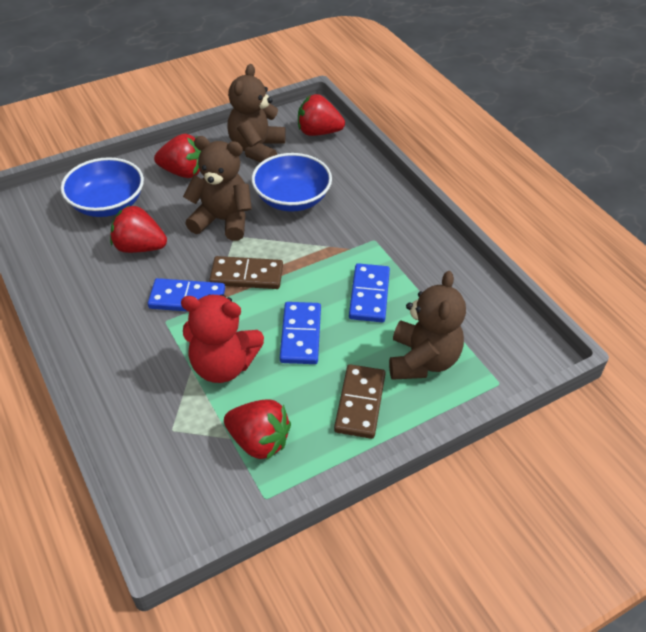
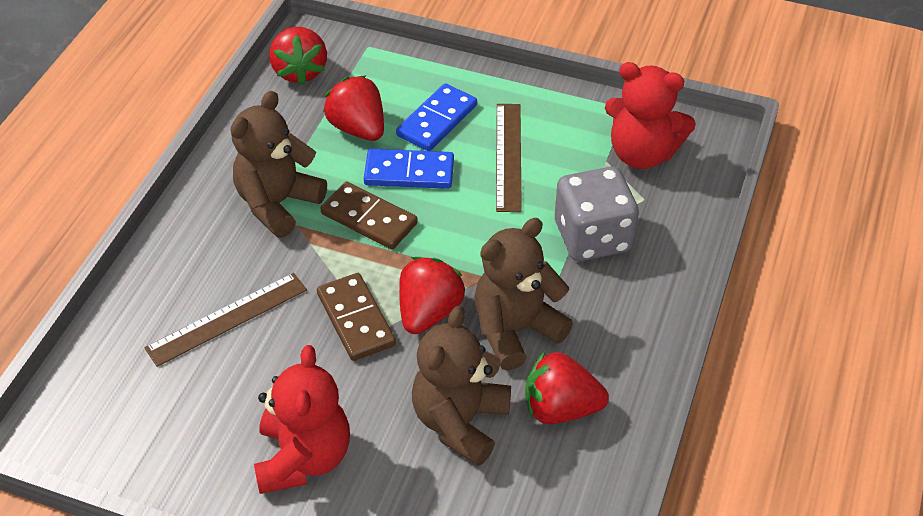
blue bowl: 2 -> 0
blue domino: 3 -> 2
brown ruler: 0 -> 2
grey dice: 0 -> 1
red teddy bear: 1 -> 2

